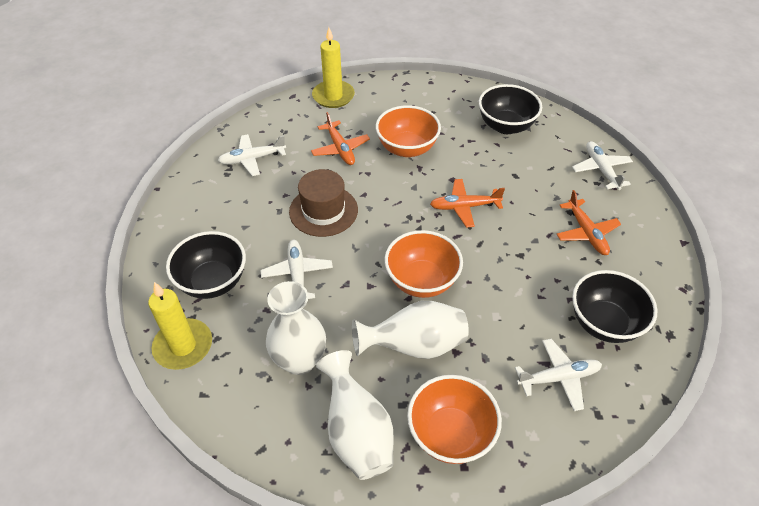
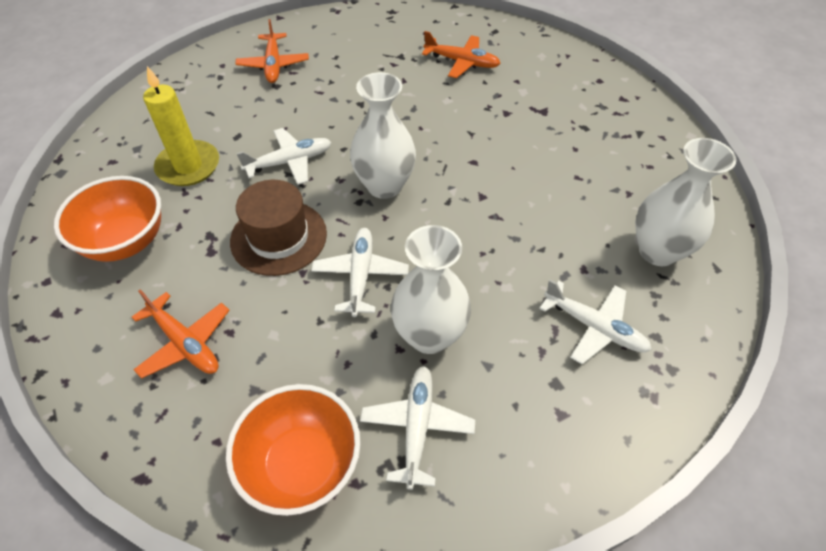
black bowl: 3 -> 0
orange bowl: 3 -> 2
yellow candle: 2 -> 1

